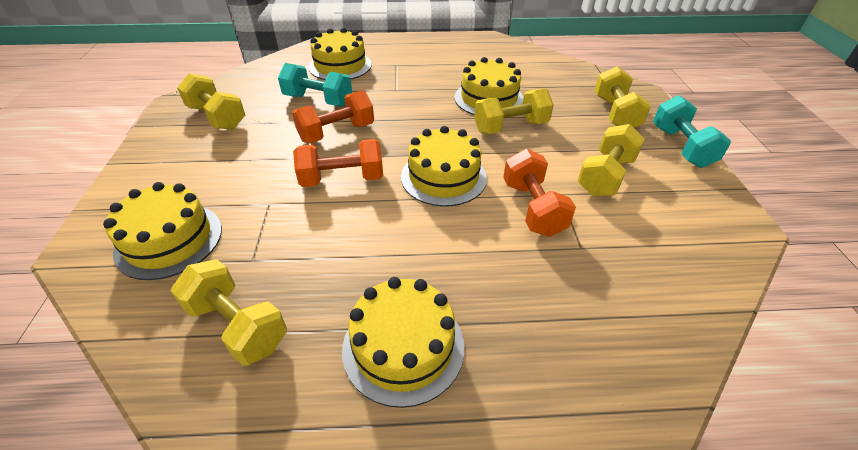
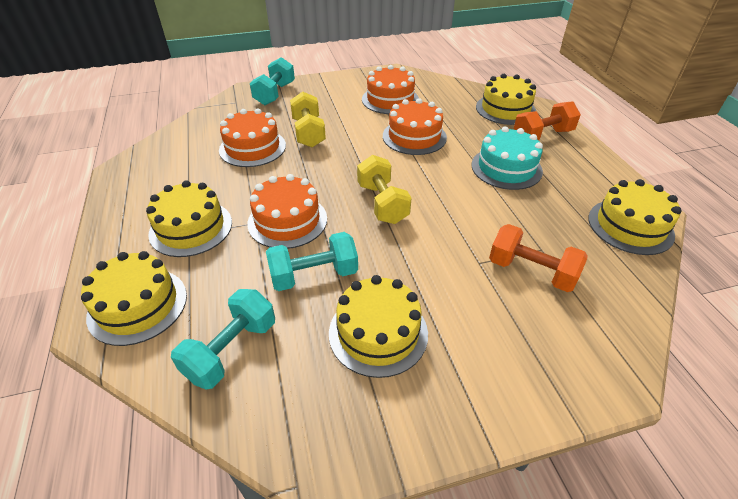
orange cake: 0 -> 4
orange dumbbell: 3 -> 2
turquoise cake: 0 -> 1
turquoise dumbbell: 2 -> 3
yellow dumbbell: 5 -> 2

